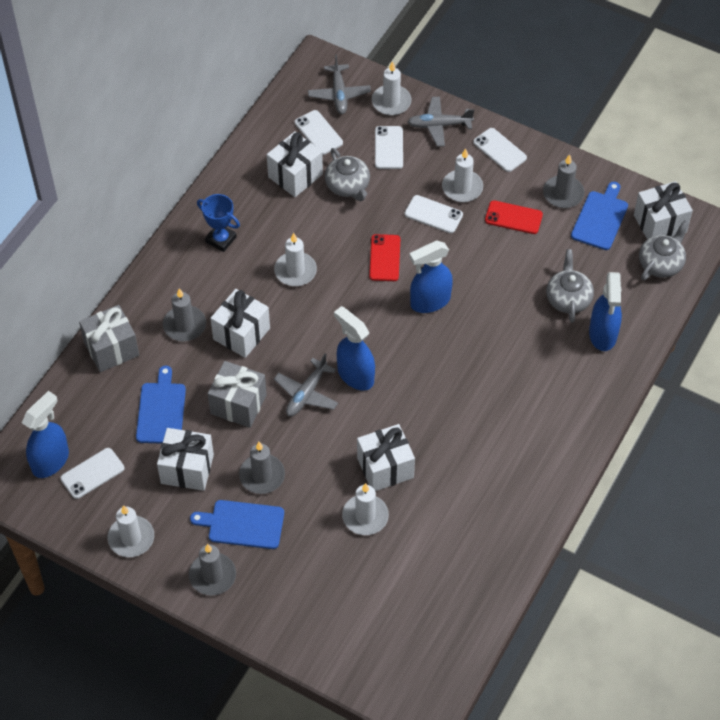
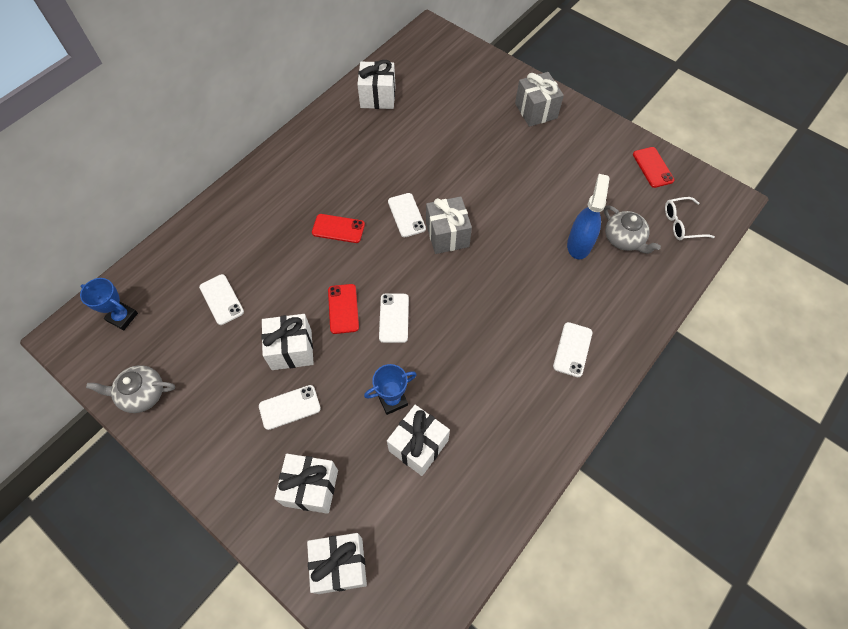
blue cutting board: 3 -> 0
blue spray bottle: 4 -> 1
blue trophy: 1 -> 2
grey candle: 4 -> 0
grey plane: 3 -> 0
grey teapot: 3 -> 2
red phone: 2 -> 3
white candle: 5 -> 0
white glasses: 0 -> 1

